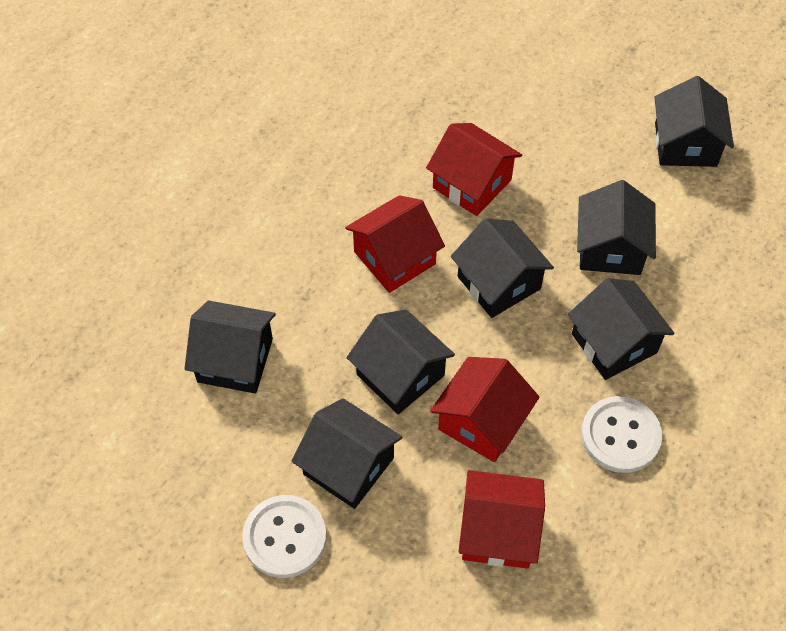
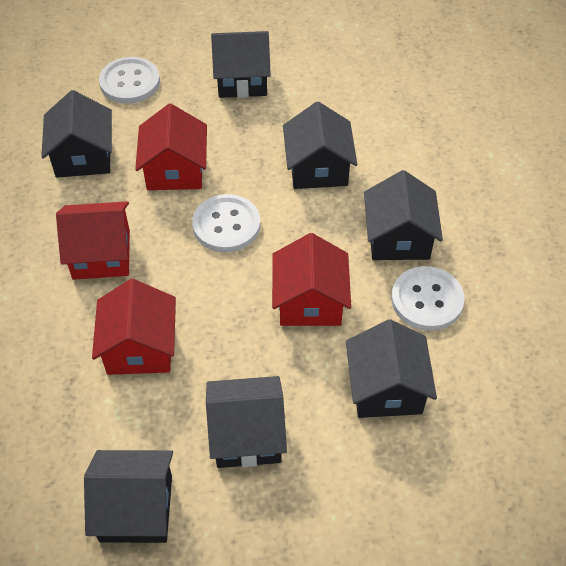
white button: 2 -> 3

